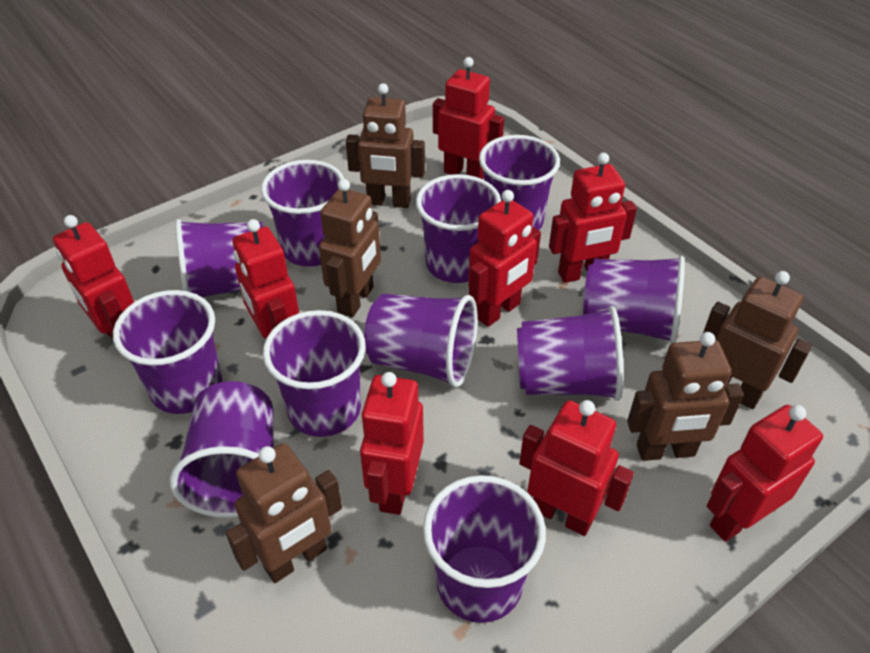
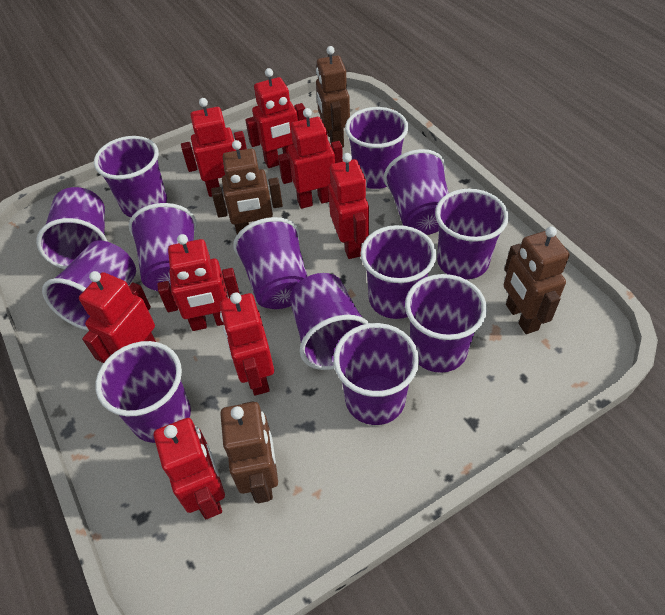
brown robot: 5 -> 4
purple cup: 11 -> 13

